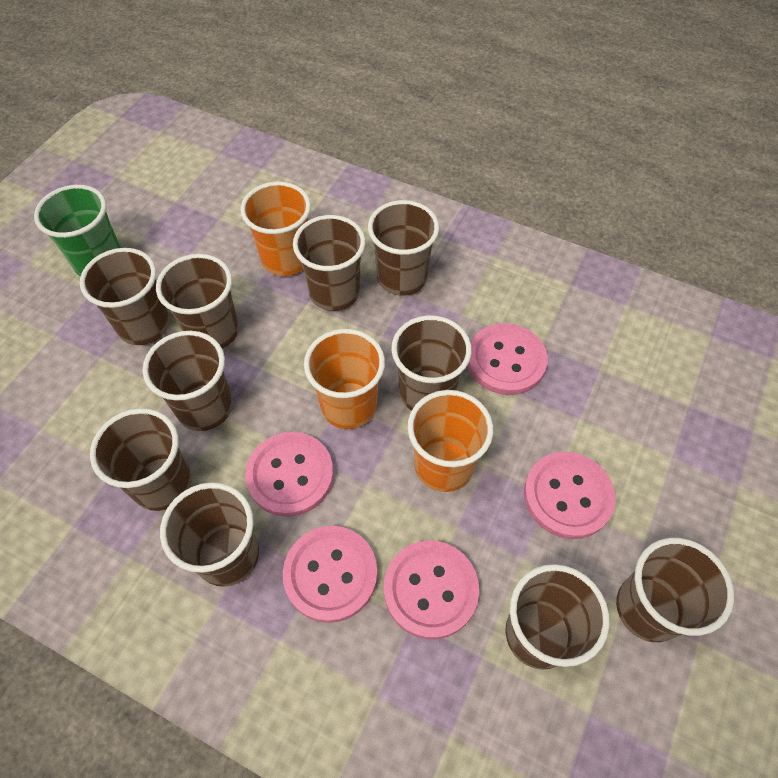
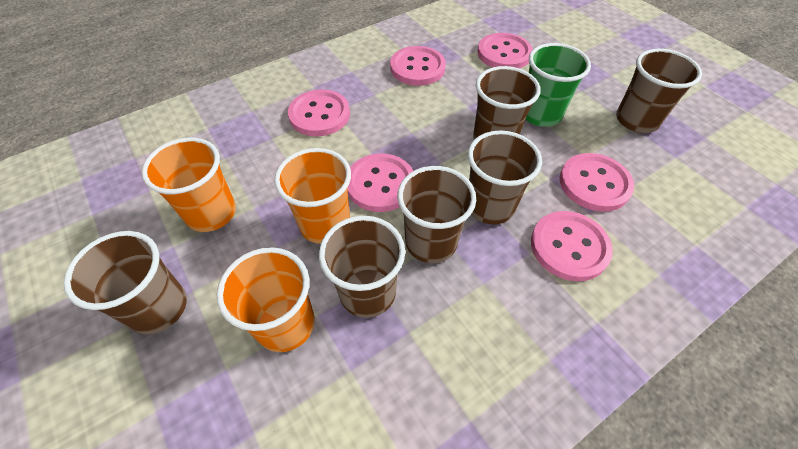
brown cup: 10 -> 6
pink button: 5 -> 6

